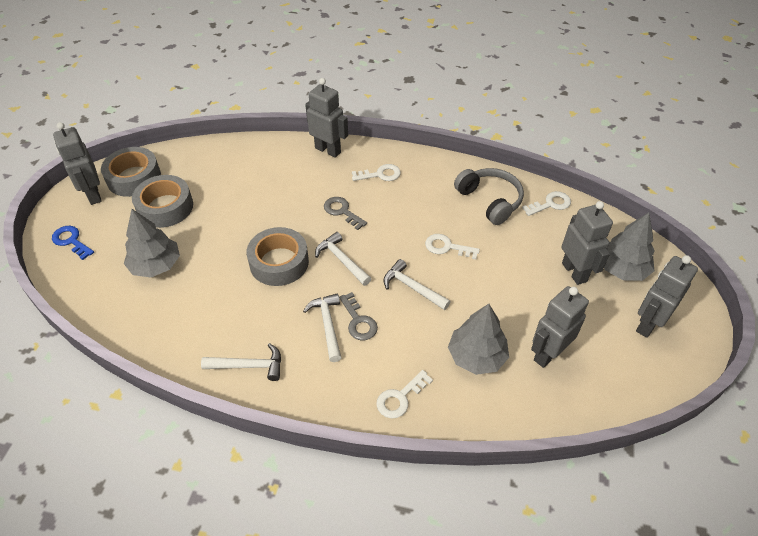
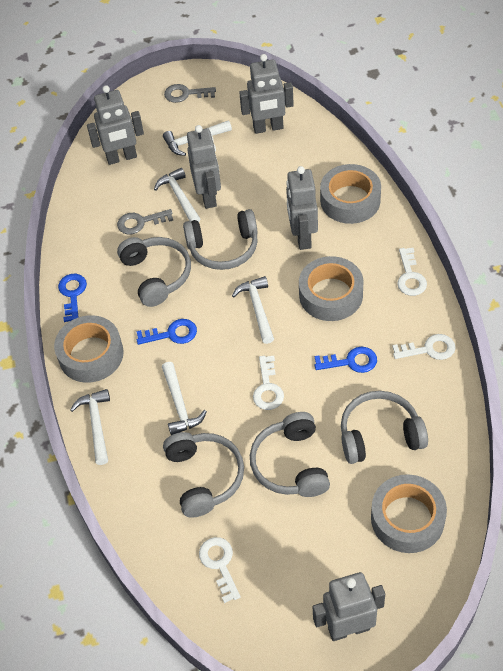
blue key: 1 -> 3
grey headphones: 1 -> 5
grey tape: 3 -> 4
grey tree: 3 -> 0
white hammer: 4 -> 5

